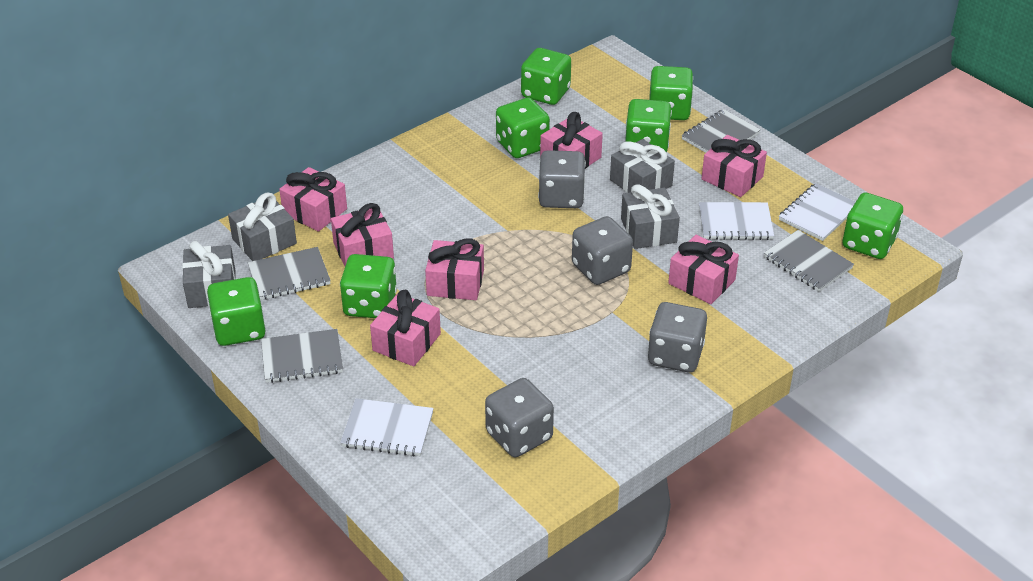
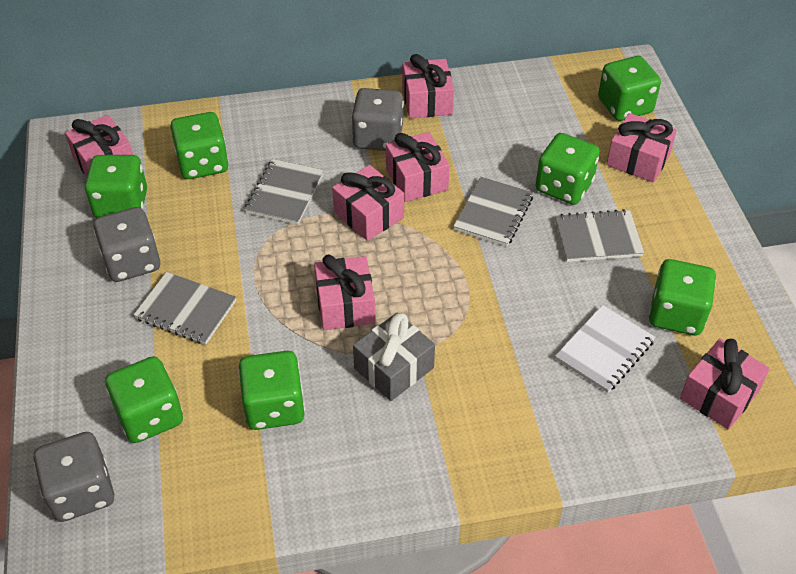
grey dice: 4 -> 3
grey gift: 4 -> 1
white notebook: 3 -> 1

